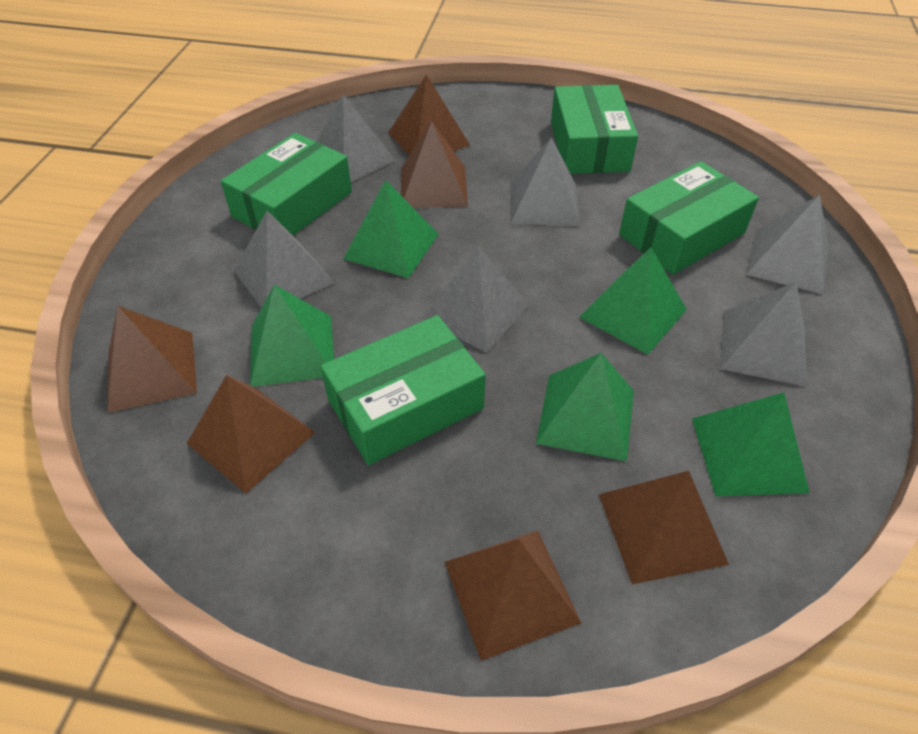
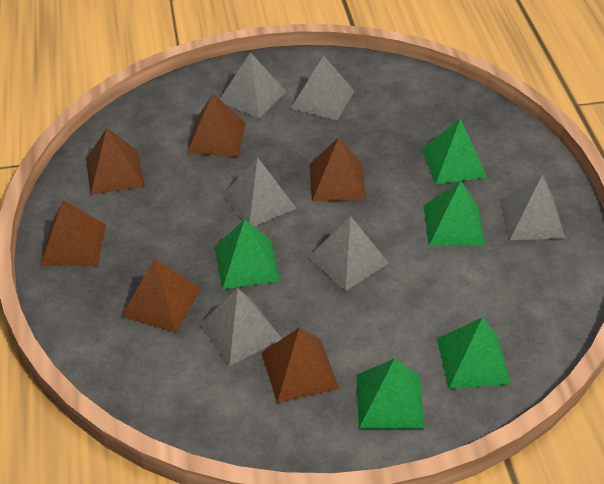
green box: 4 -> 0

